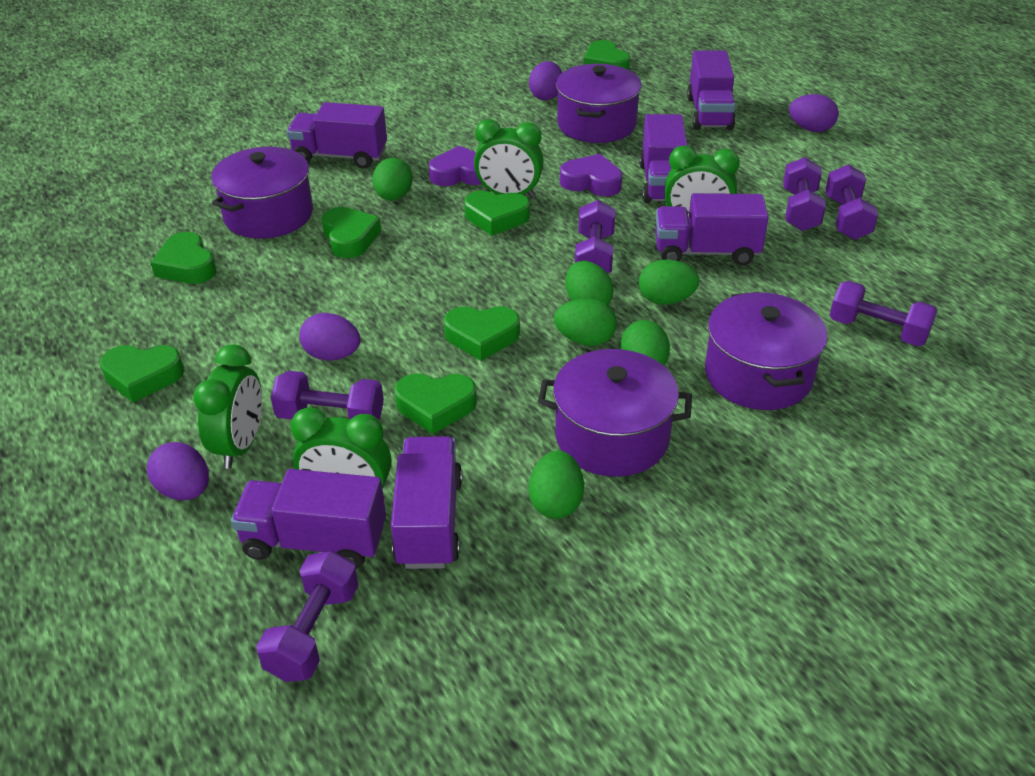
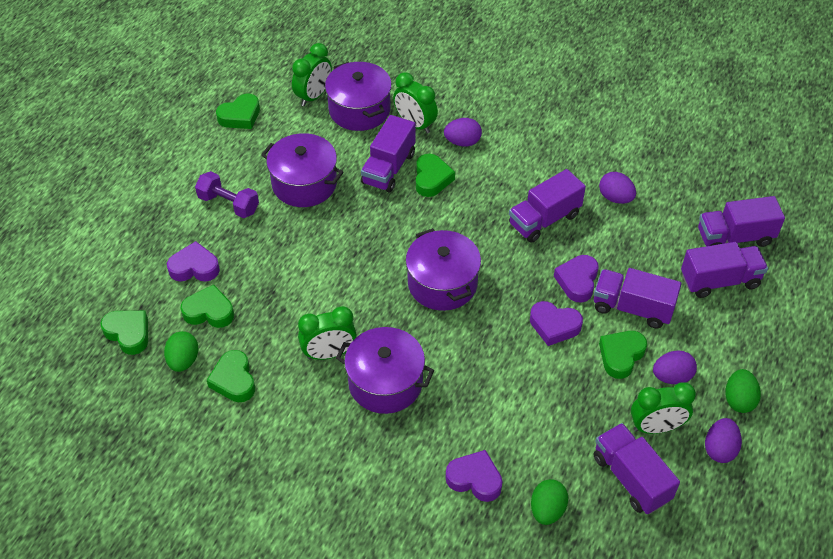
green egg: 6 -> 3
green heart: 7 -> 6
purple dumbbell: 6 -> 1
purple heart: 2 -> 4

